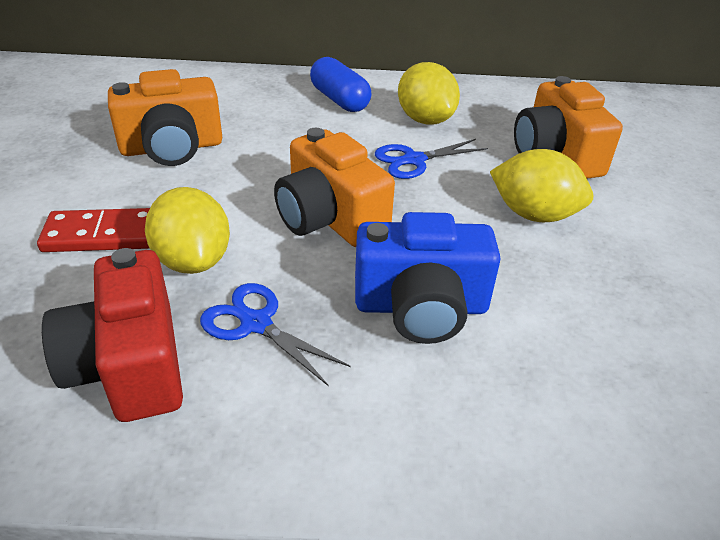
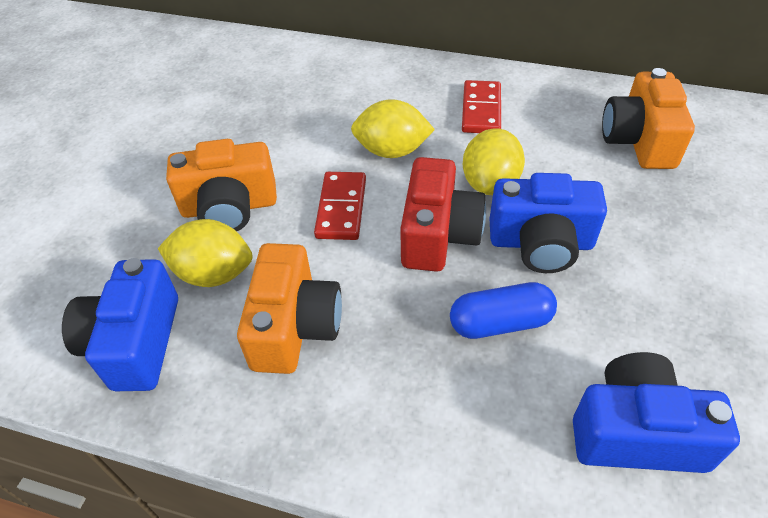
blue camera: 1 -> 3
blue scissors: 2 -> 0
red domino: 1 -> 2

